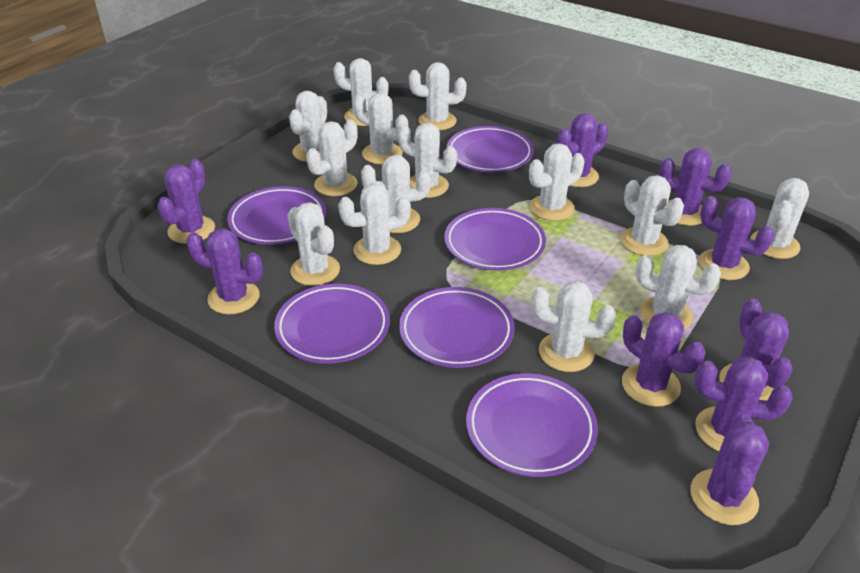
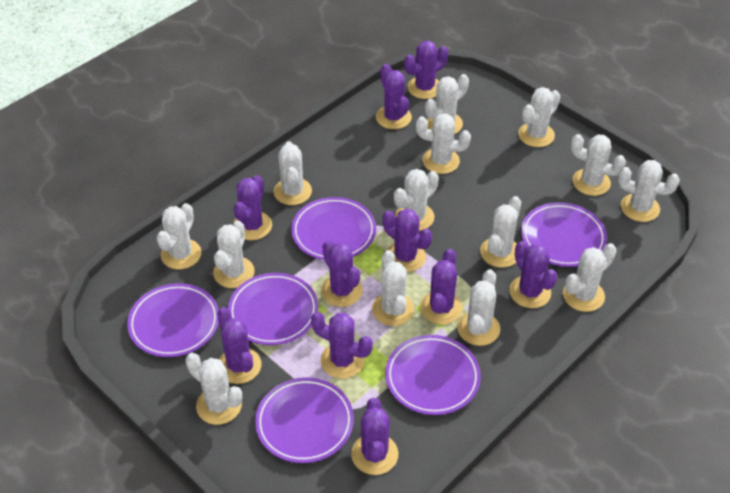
purple cactus: 9 -> 10

